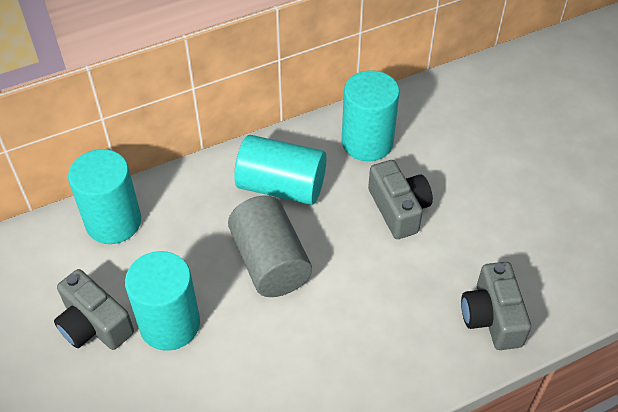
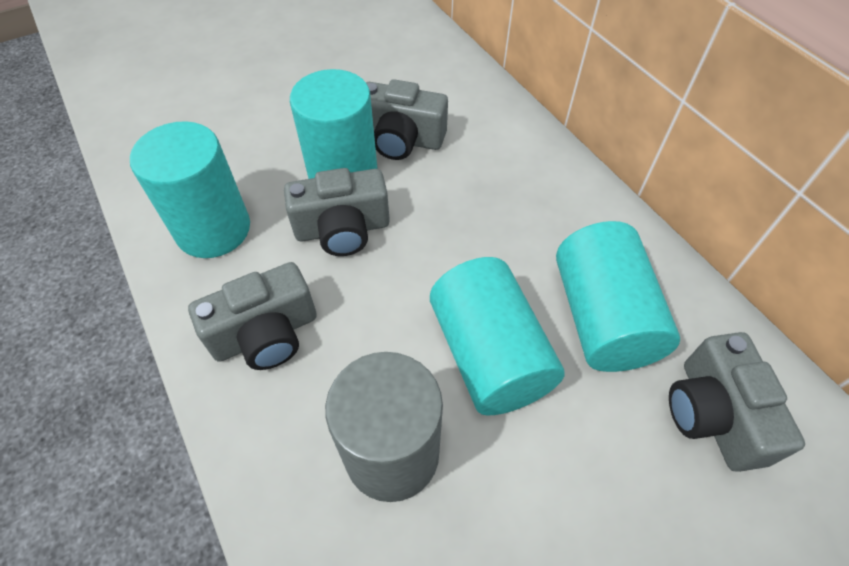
grey camera: 3 -> 4

